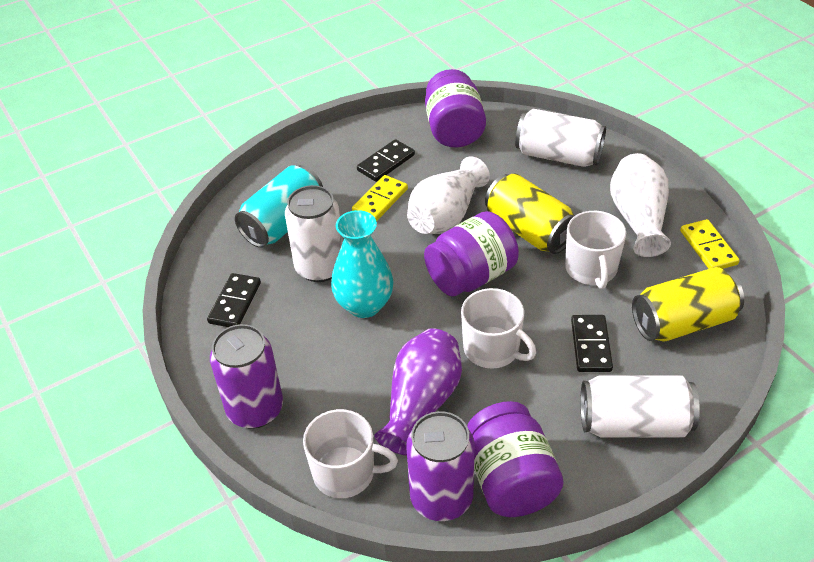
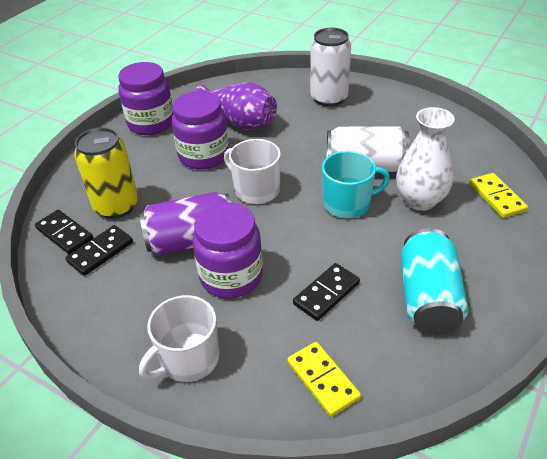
purple can: 2 -> 1
turquoise mug: 0 -> 1
turquoise vase: 1 -> 0
white can: 3 -> 2
white mug: 3 -> 2
white vase: 2 -> 1
yellow can: 2 -> 1

